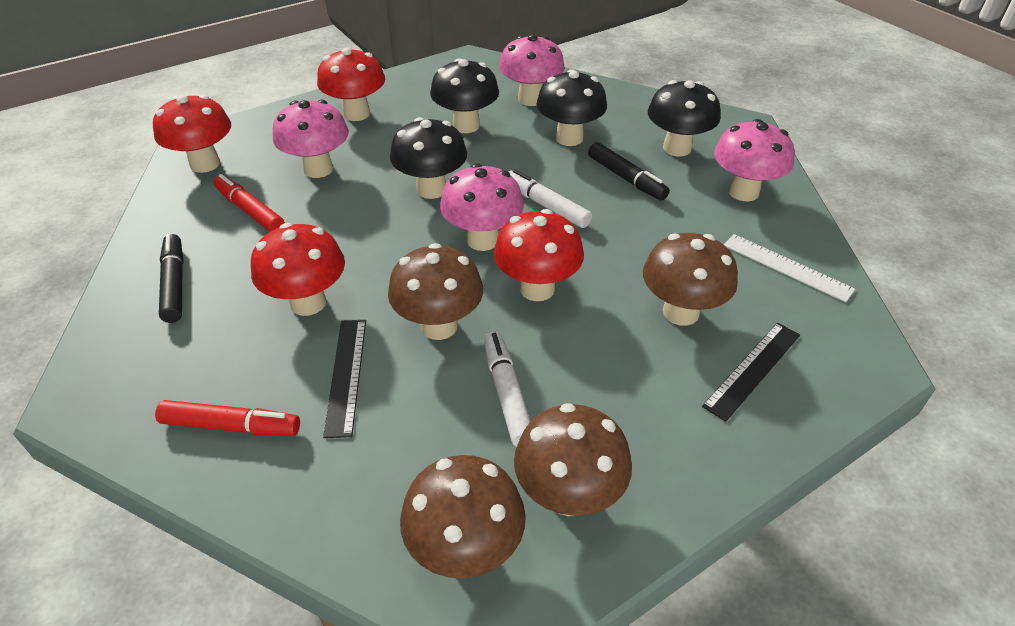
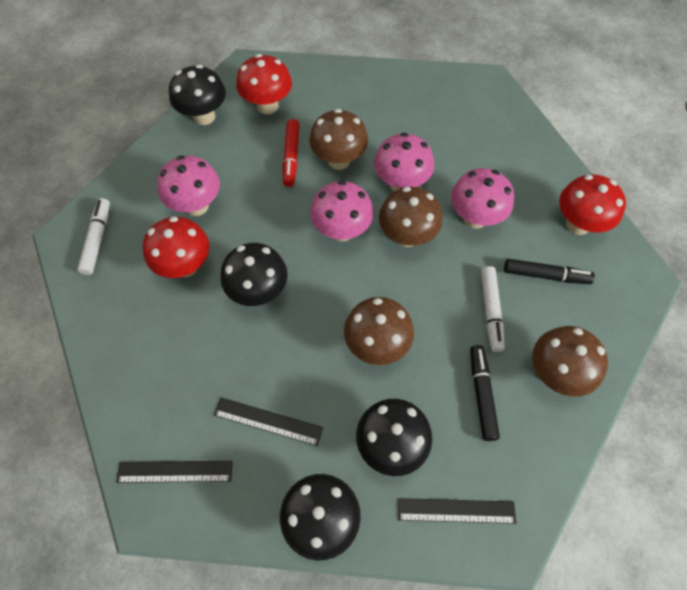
black ruler: 2 -> 3
red marker: 2 -> 1
red mushroom: 4 -> 3
white ruler: 1 -> 0

